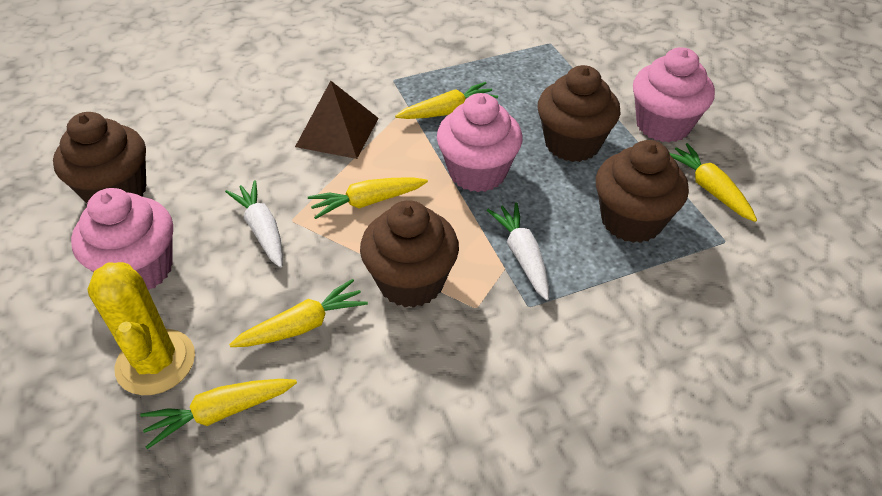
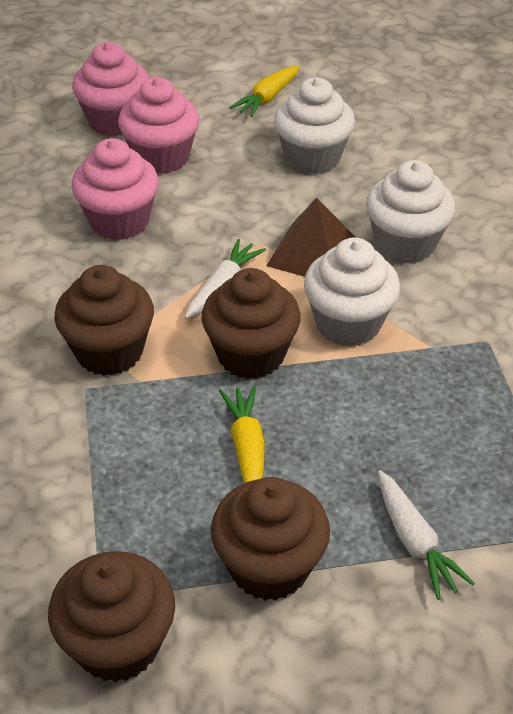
white cupcake: 0 -> 3
yellow cactus: 1 -> 0
yellow carrot: 5 -> 2

